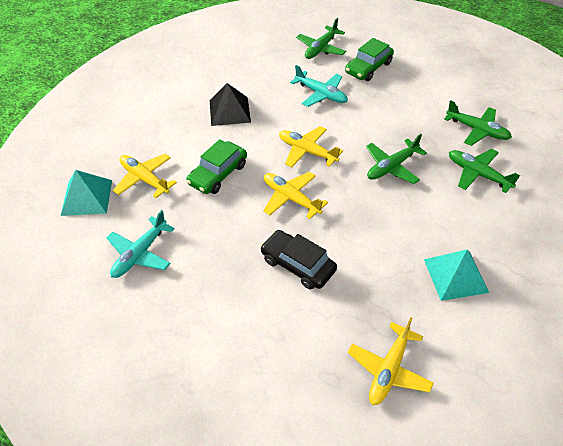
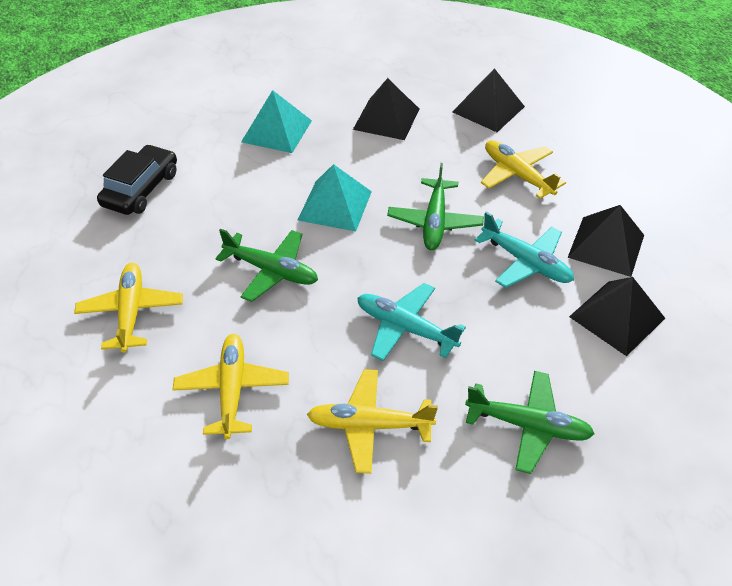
black pyramid: 1 -> 4
green car: 2 -> 0
green plane: 4 -> 3

